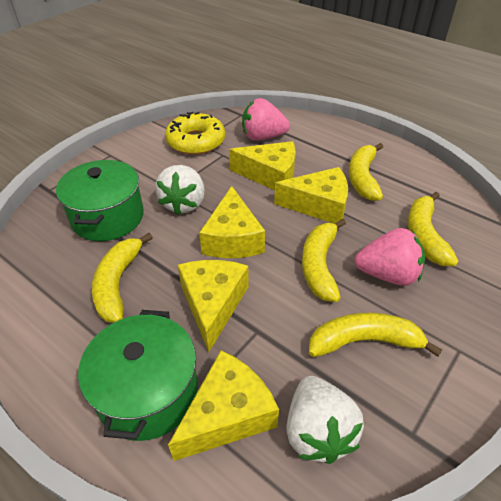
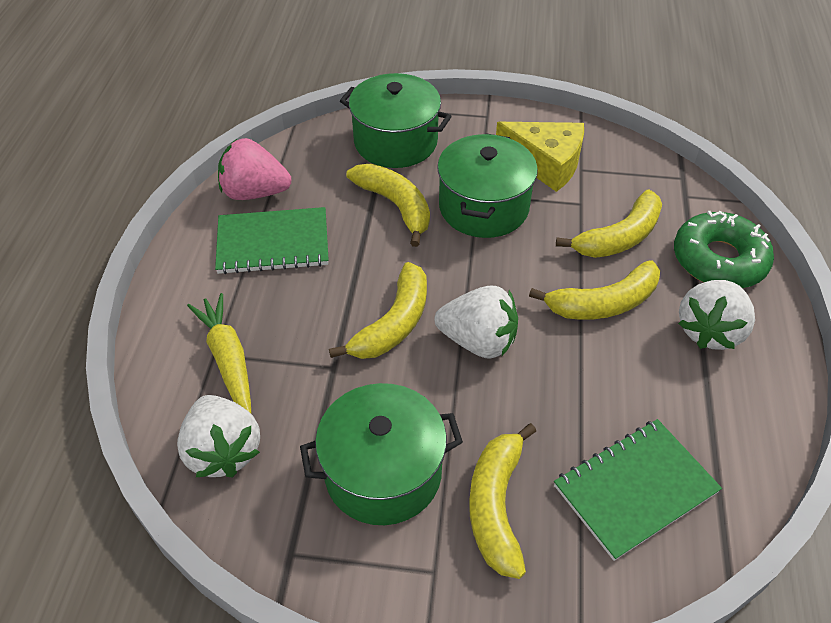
green donut: 0 -> 1
green notebook: 0 -> 2
green pot: 2 -> 3
pink strawberry: 2 -> 1
white strawberry: 2 -> 3
yellow carrot: 0 -> 1
yellow cheese: 5 -> 1
yellow donut: 1 -> 0

